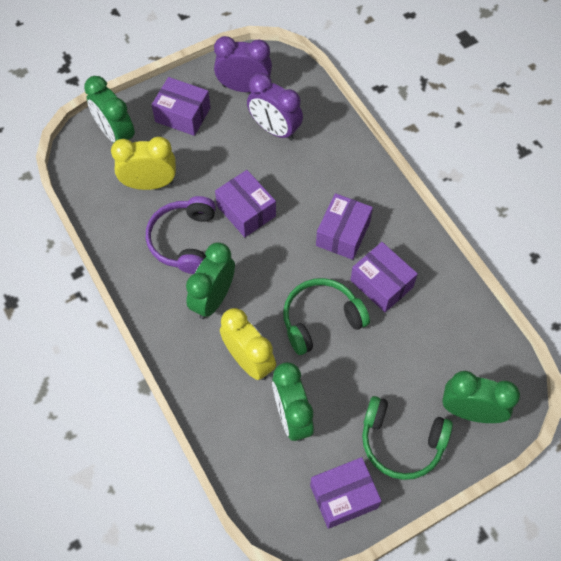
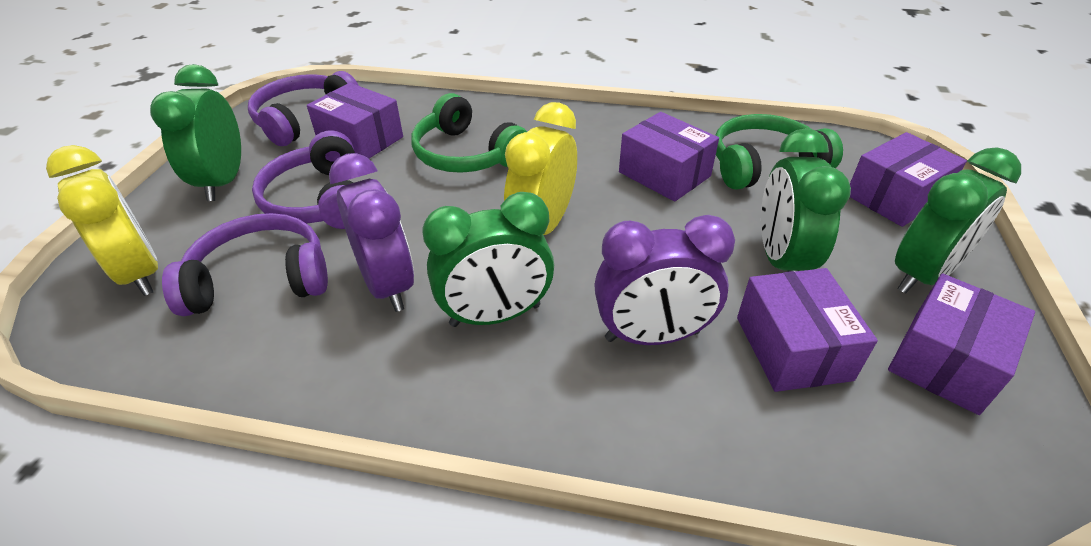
purple headphones: 1 -> 3

